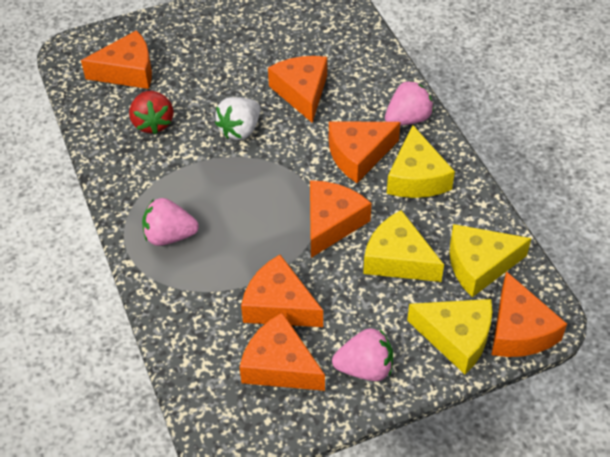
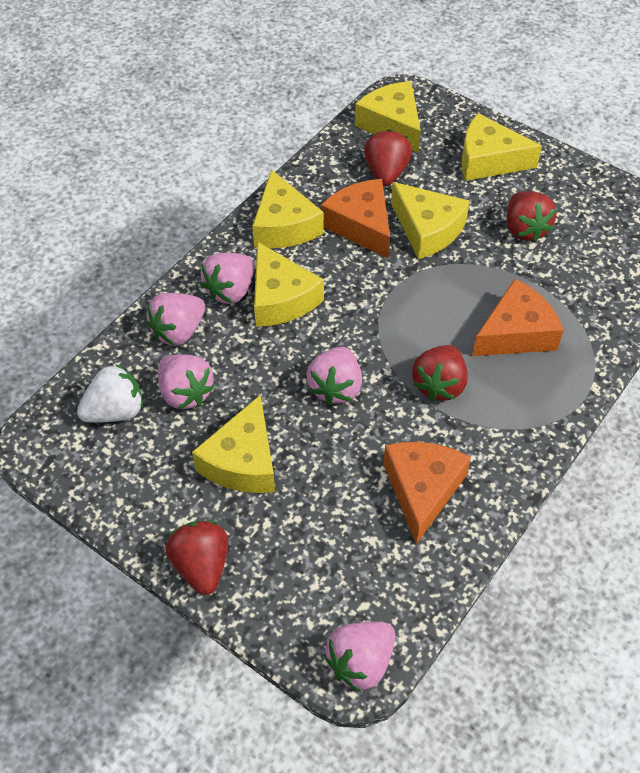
orange cheese: 7 -> 3
pink strawberry: 3 -> 5
red strawberry: 1 -> 4
yellow cheese: 4 -> 6

